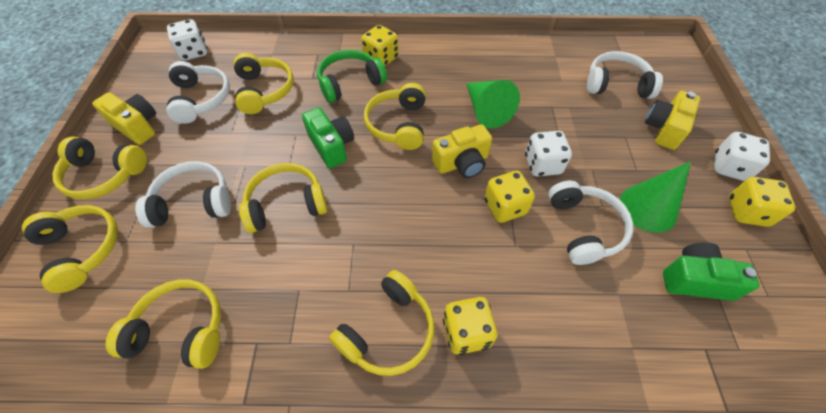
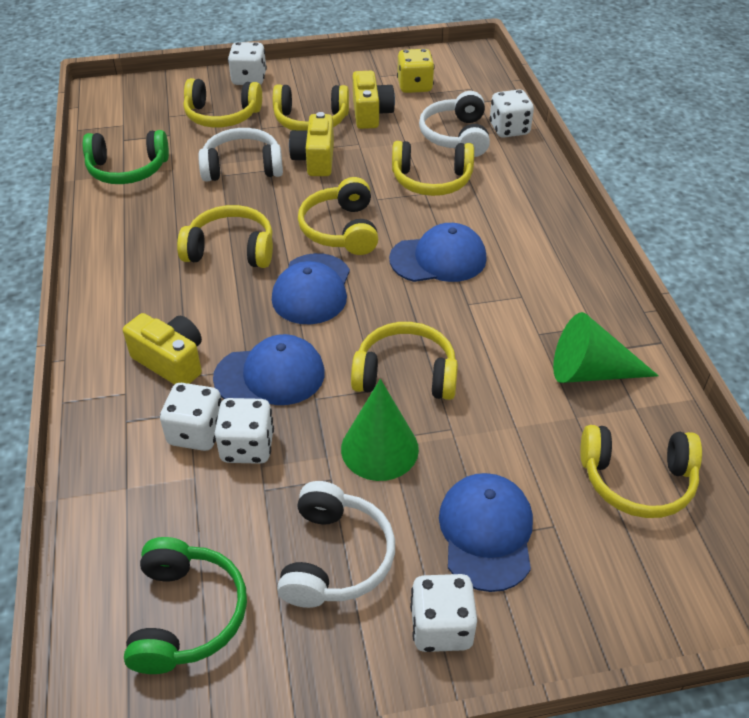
blue cap: 0 -> 4
green camera: 2 -> 0
green headphones: 1 -> 2
white dice: 3 -> 5
white headphones: 4 -> 3
yellow dice: 4 -> 1

